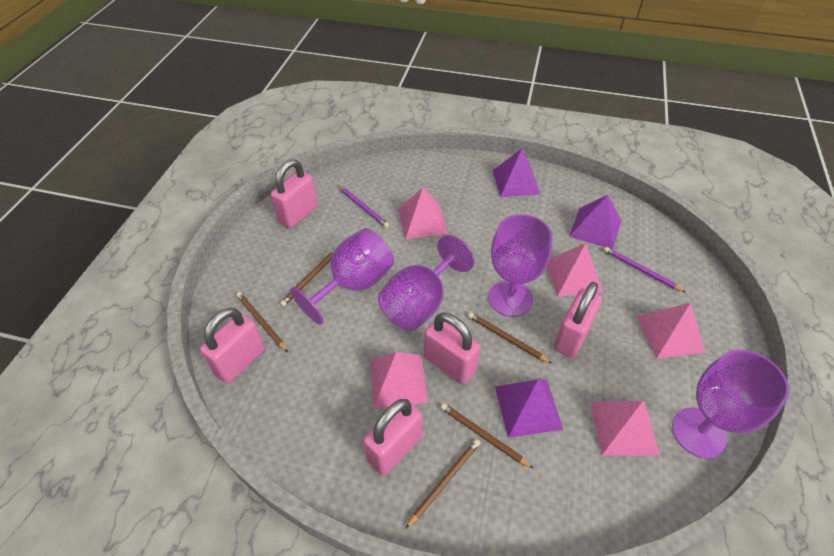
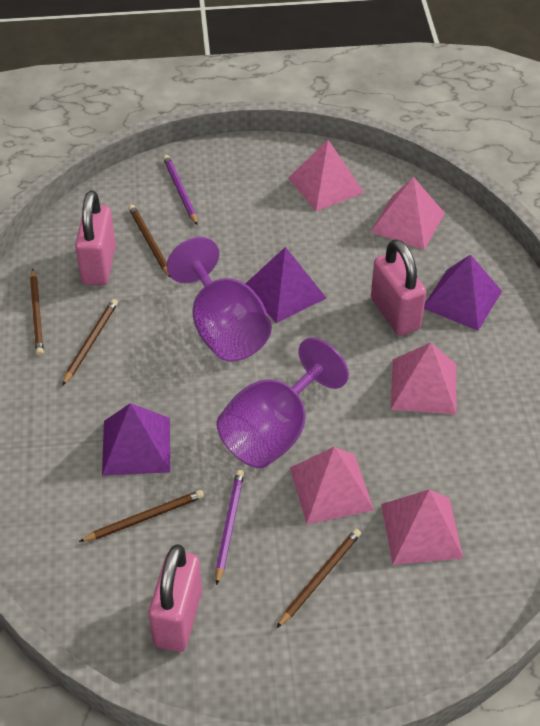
pink padlock: 5 -> 3
purple goblet: 4 -> 2

